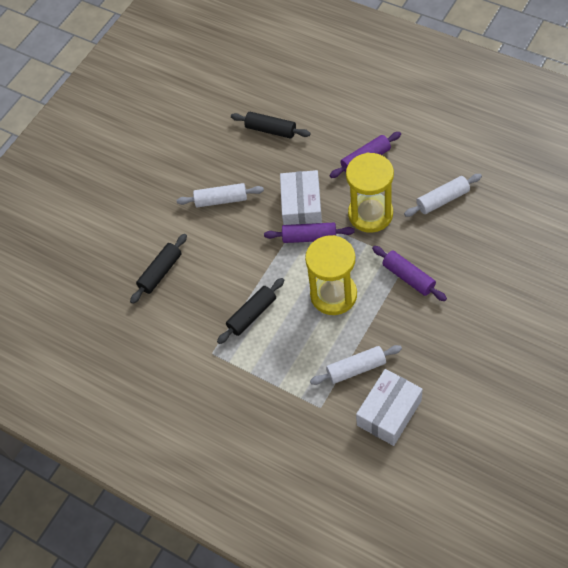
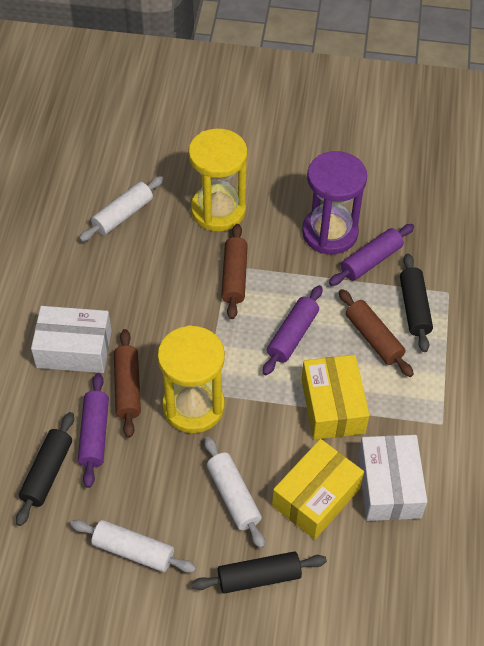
brown rolling pin: 0 -> 3
purple hourglass: 0 -> 1
yellow box: 0 -> 2

